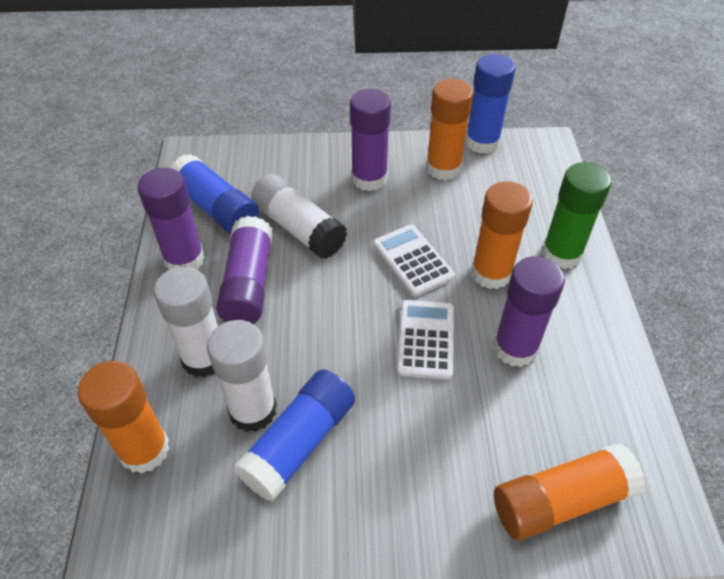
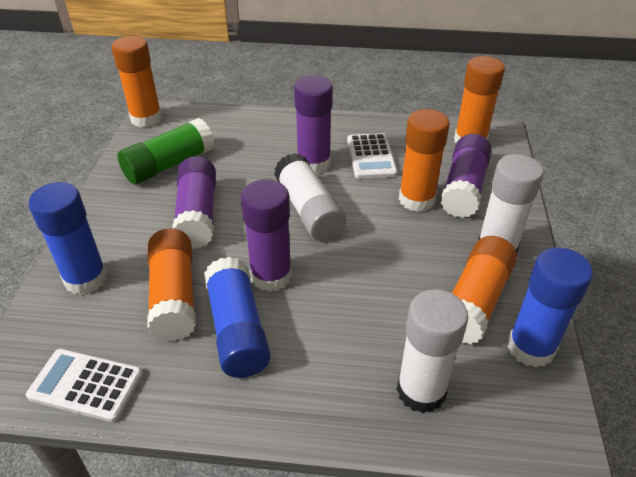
orange glue stick: 4 -> 5

